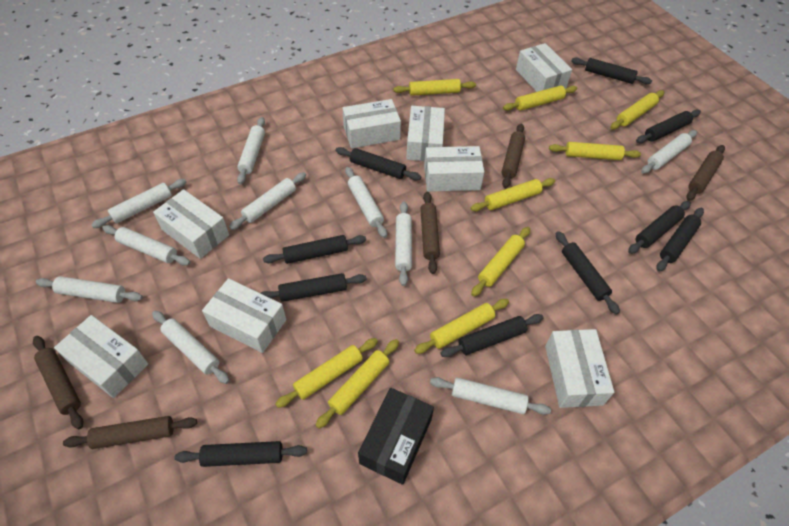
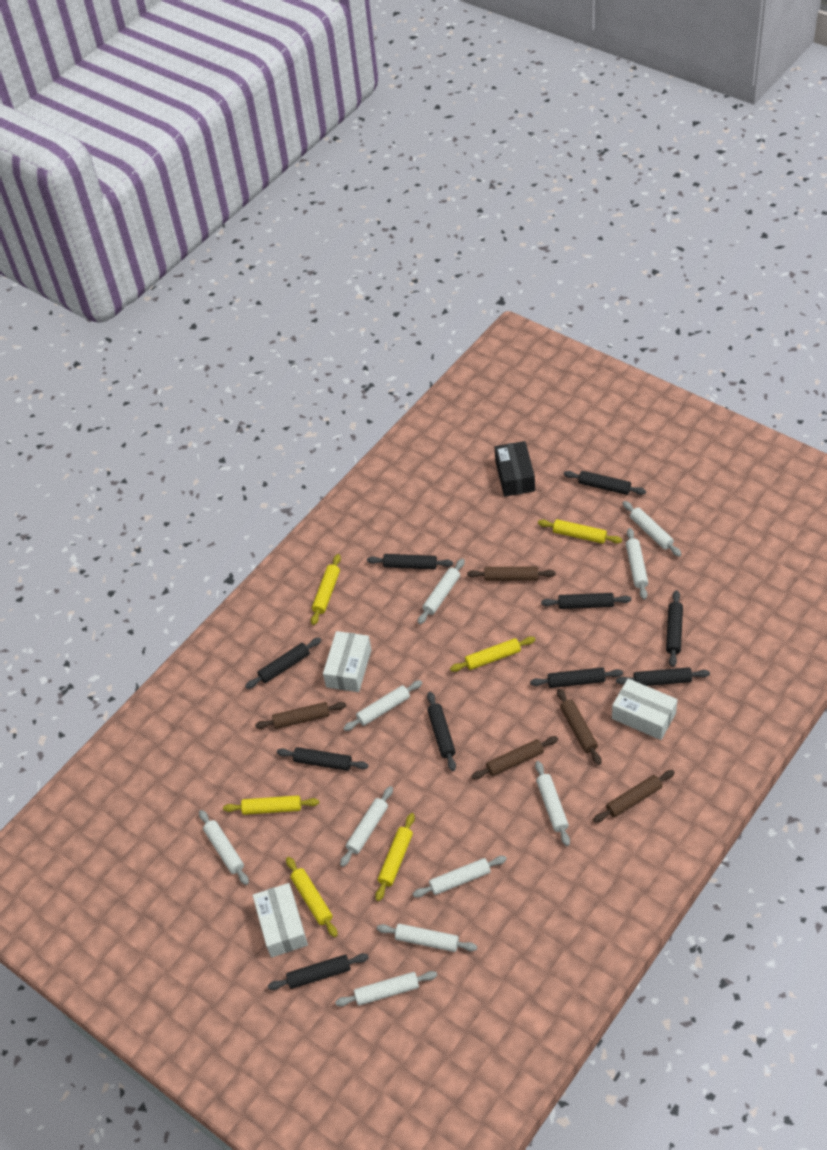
white box: 8 -> 3
yellow rolling pin: 9 -> 6

